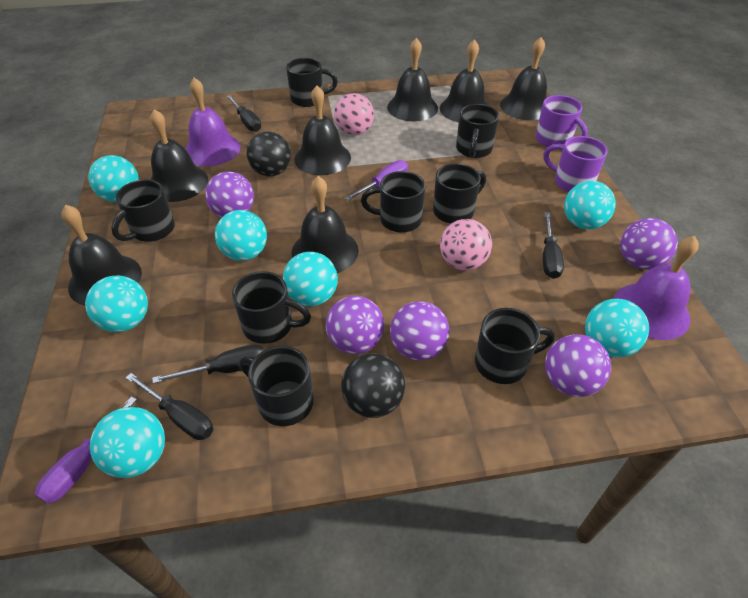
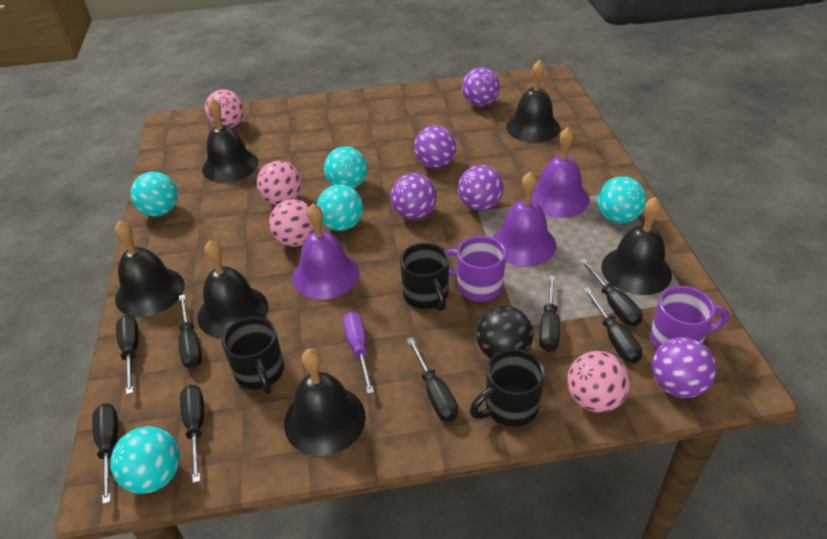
black ball: 2 -> 1
black bell: 7 -> 6
black mug: 8 -> 3
black screwdriver: 4 -> 8
pink ball: 2 -> 4
purple bell: 2 -> 3
purple screwdriver: 2 -> 1
turquoise ball: 7 -> 5

